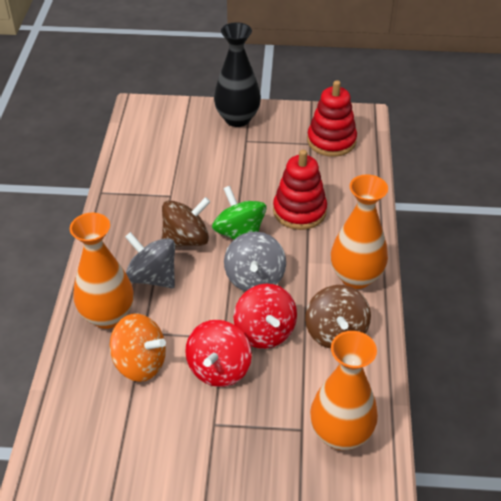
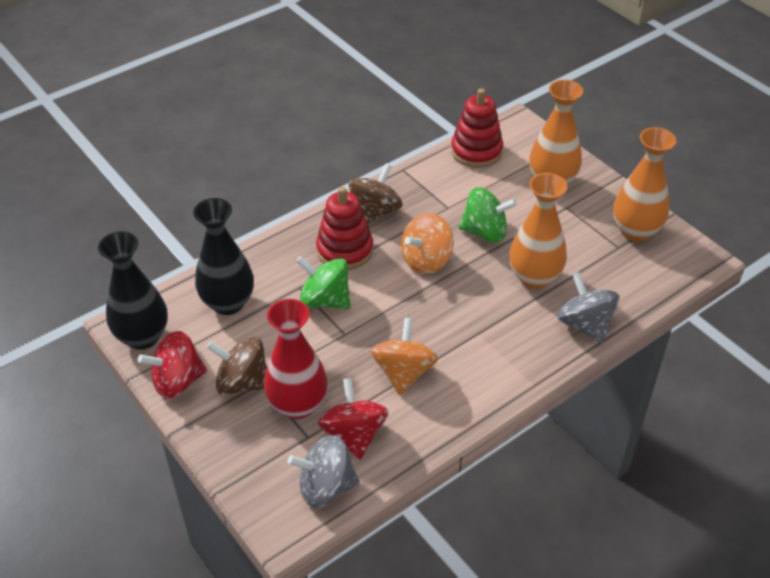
black vase: 1 -> 2
green spinning top: 1 -> 2
orange spinning top: 1 -> 2
red vase: 0 -> 1

